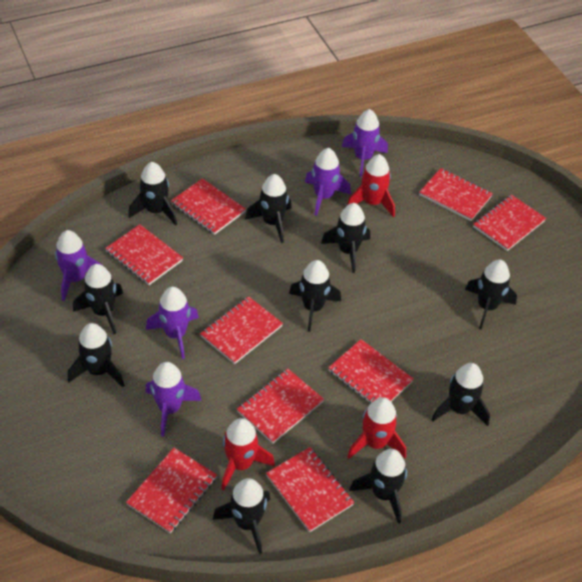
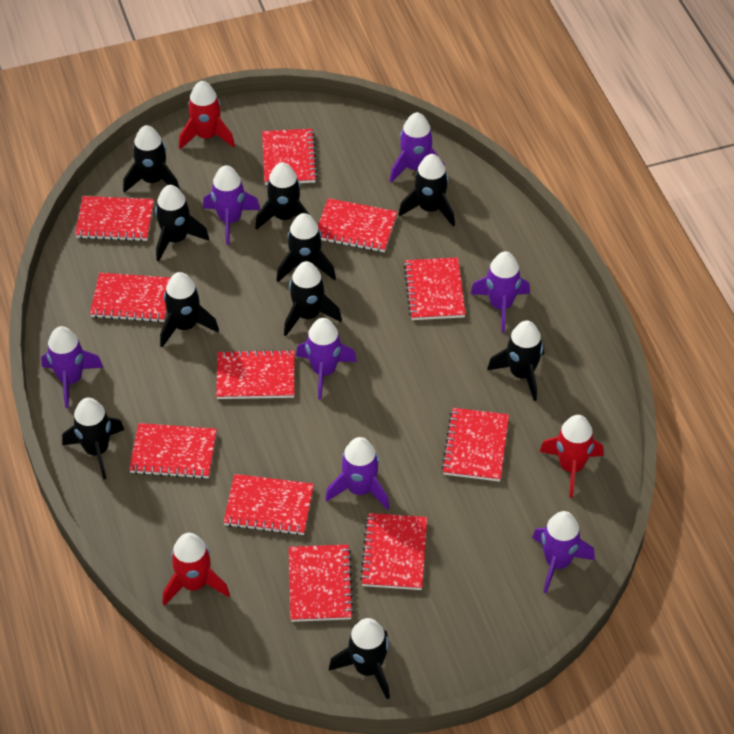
purple rocket: 5 -> 7
red notebook: 9 -> 11

